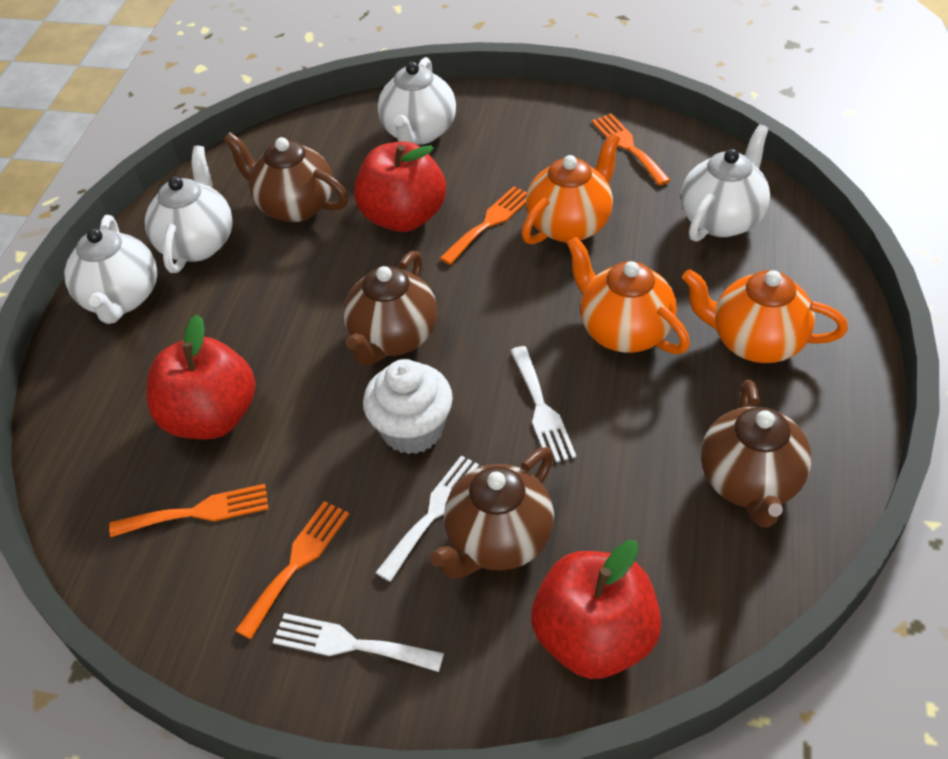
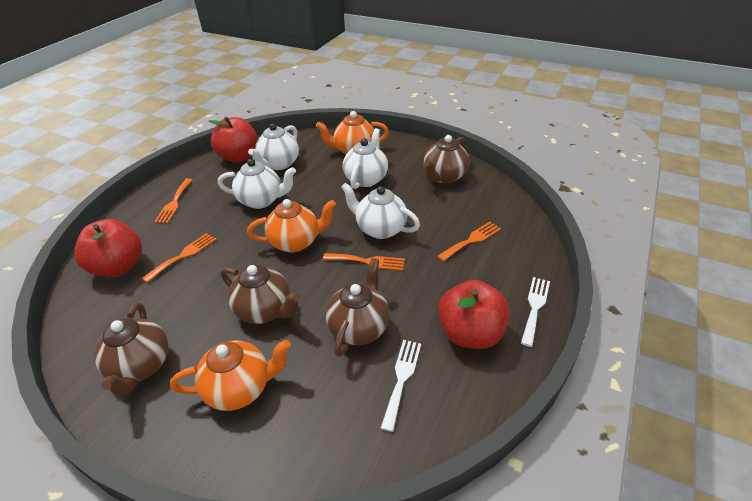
white cupcake: 1 -> 0
white fork: 3 -> 2

